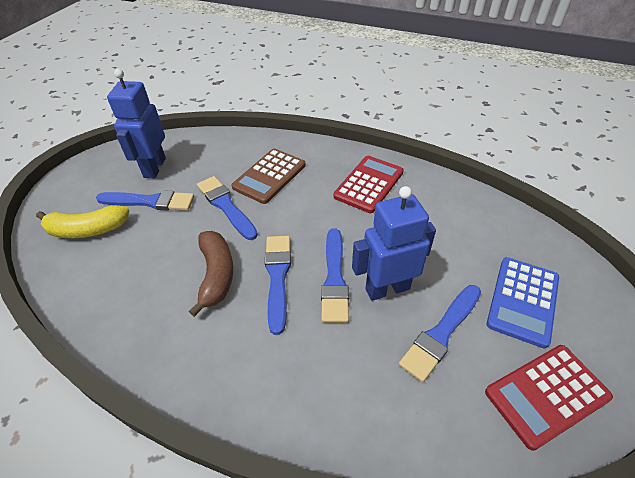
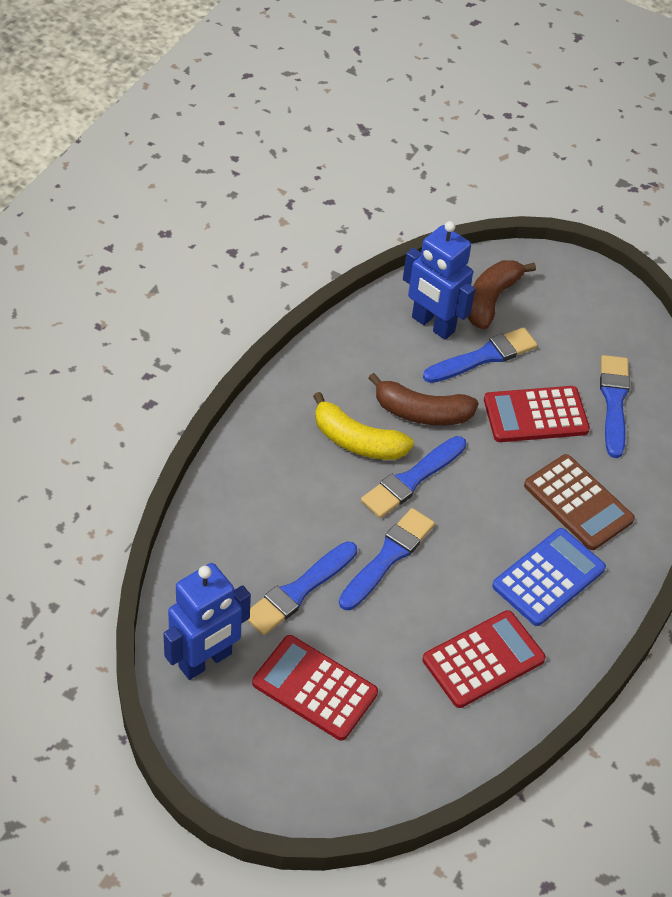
brown banana: 1 -> 2
red calculator: 2 -> 3

